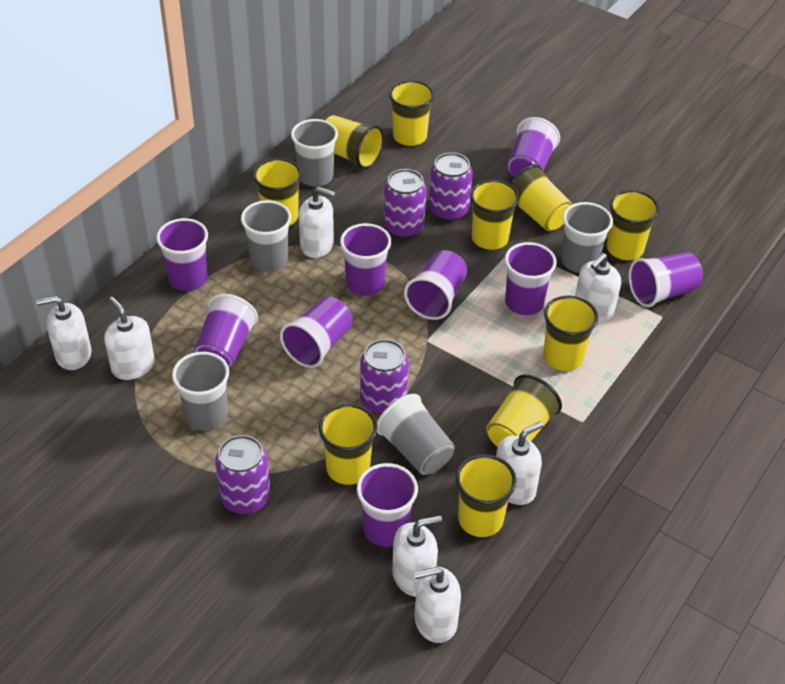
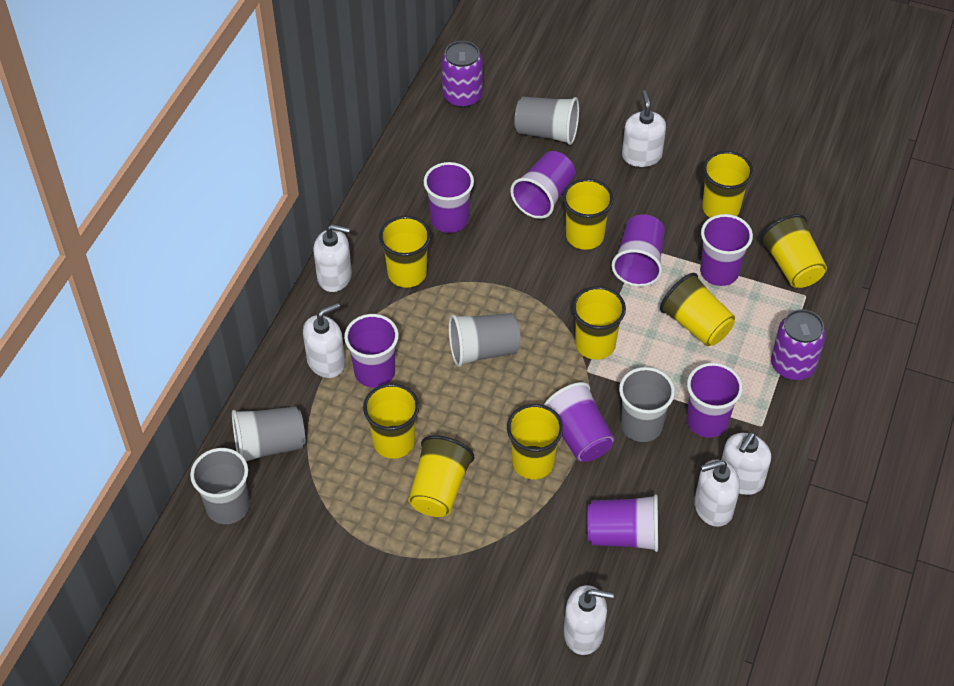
purple can: 4 -> 2
purple cup: 9 -> 8
white soap dispenser: 7 -> 6
yellow cup: 10 -> 9

